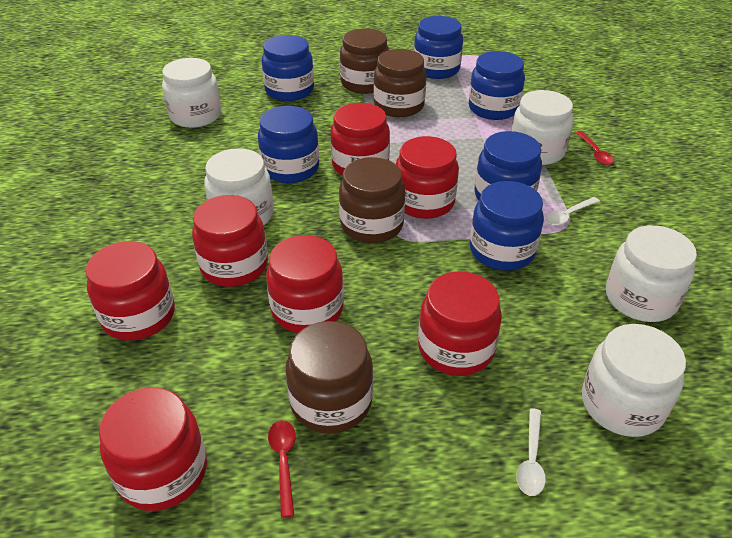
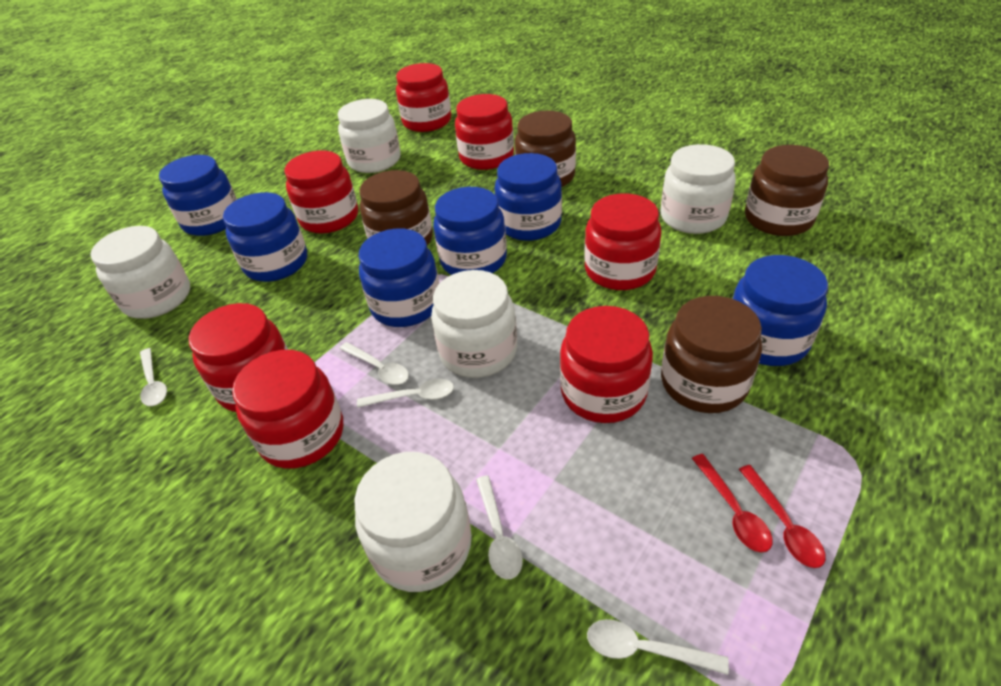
white spoon: 2 -> 5

